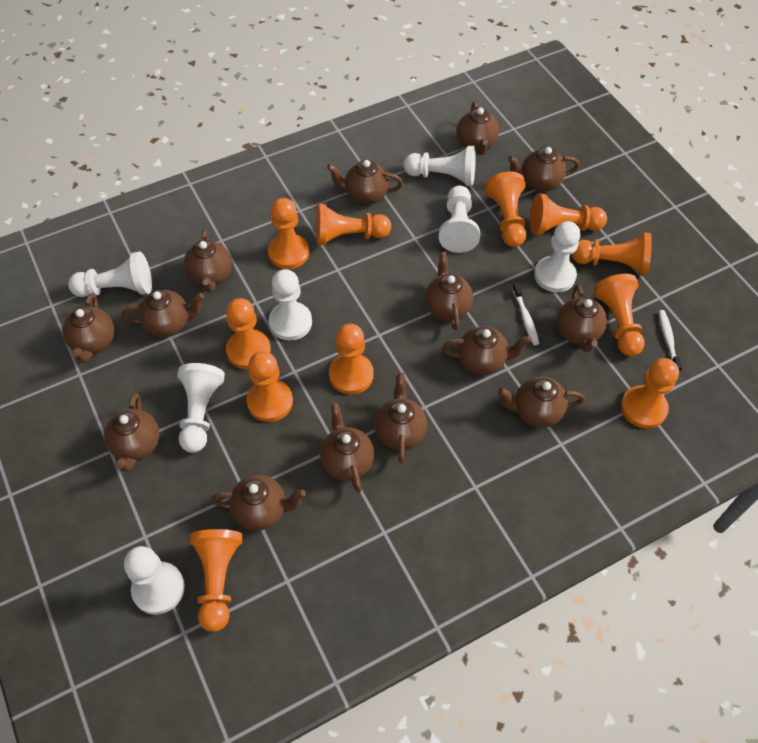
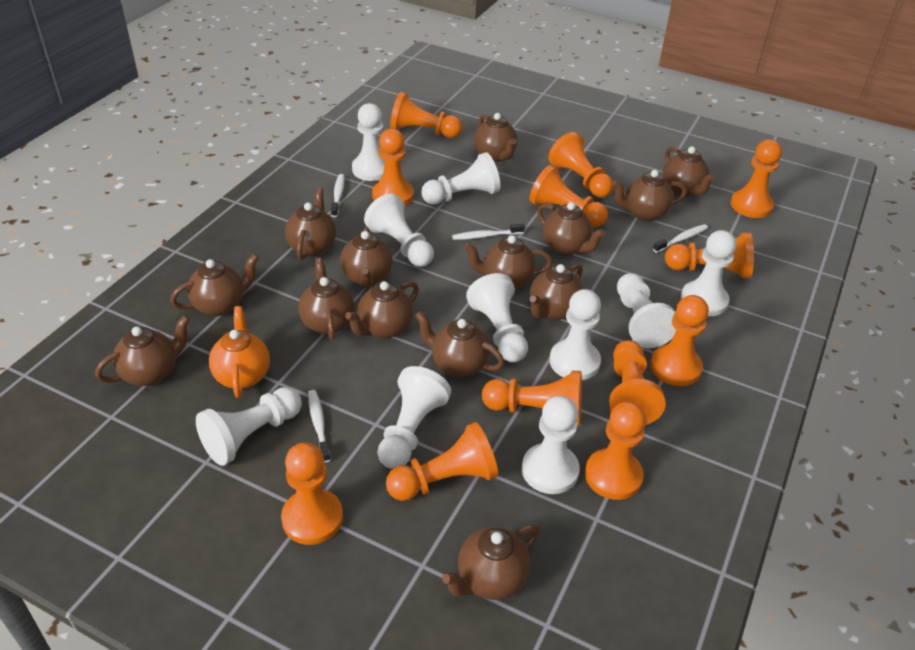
orange pawn: 11 -> 12
orange teapot: 0 -> 1
white pawn: 7 -> 10
white toothbrush: 2 -> 4

